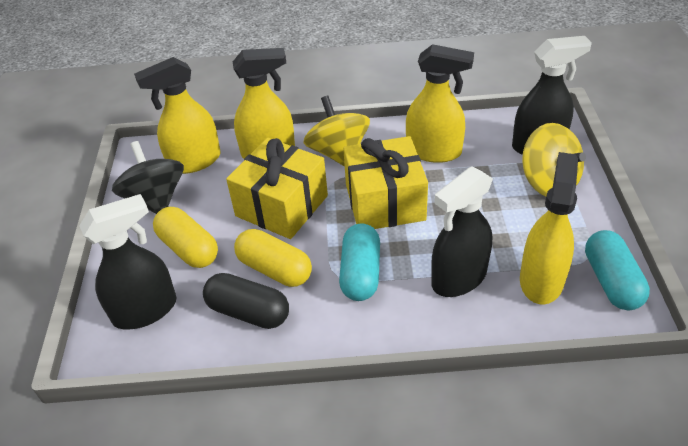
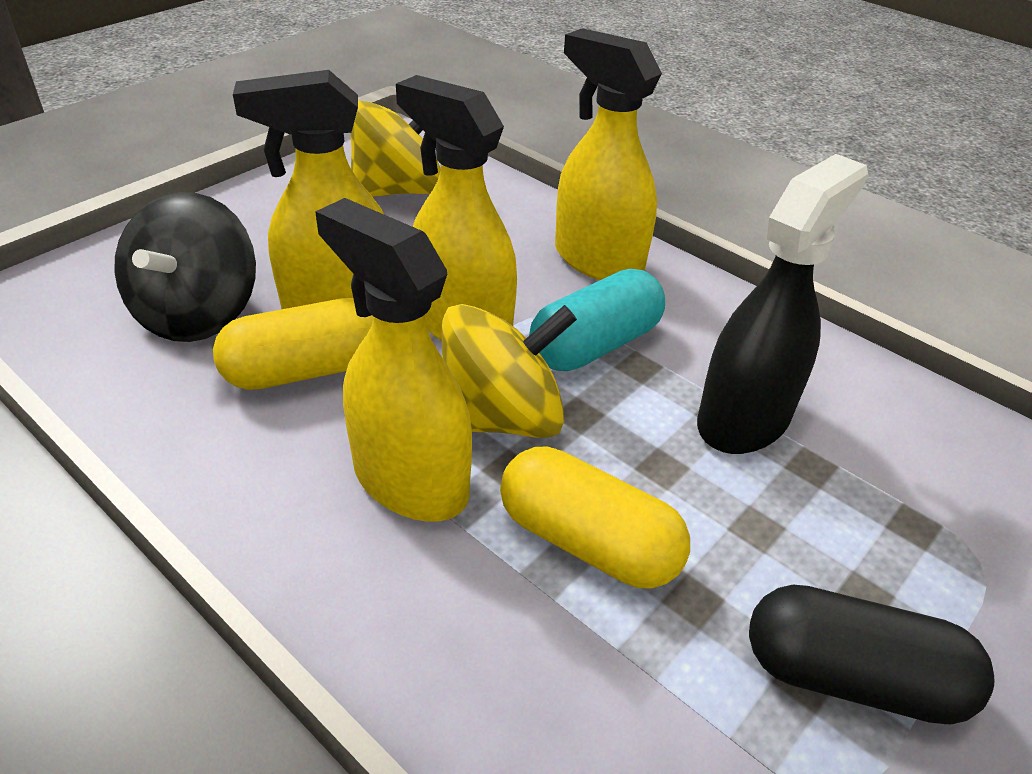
black spray bottle: 3 -> 1
turquoise capsule: 2 -> 1
yellow gift: 2 -> 0

